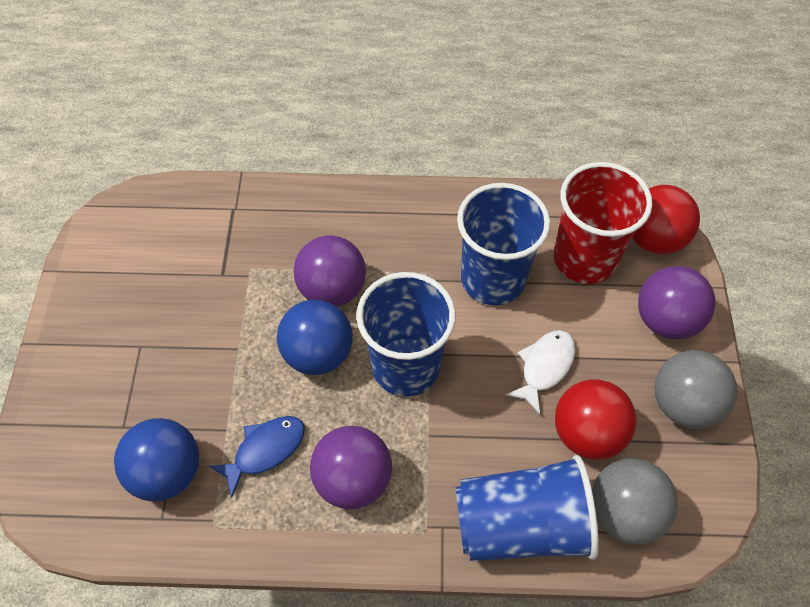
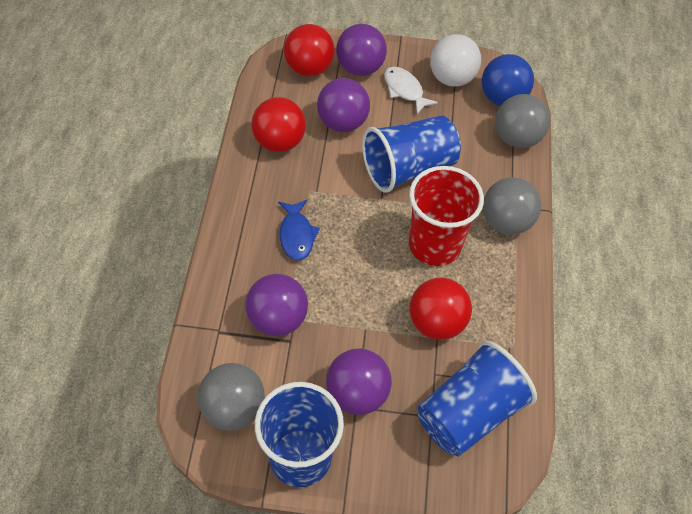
blue ball: 2 -> 1
grey ball: 2 -> 3
purple ball: 3 -> 4
red ball: 2 -> 3
white ball: 0 -> 1

